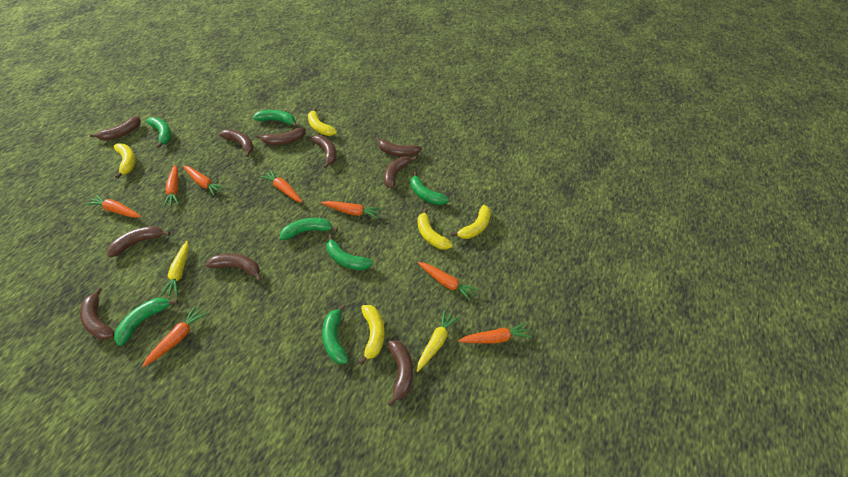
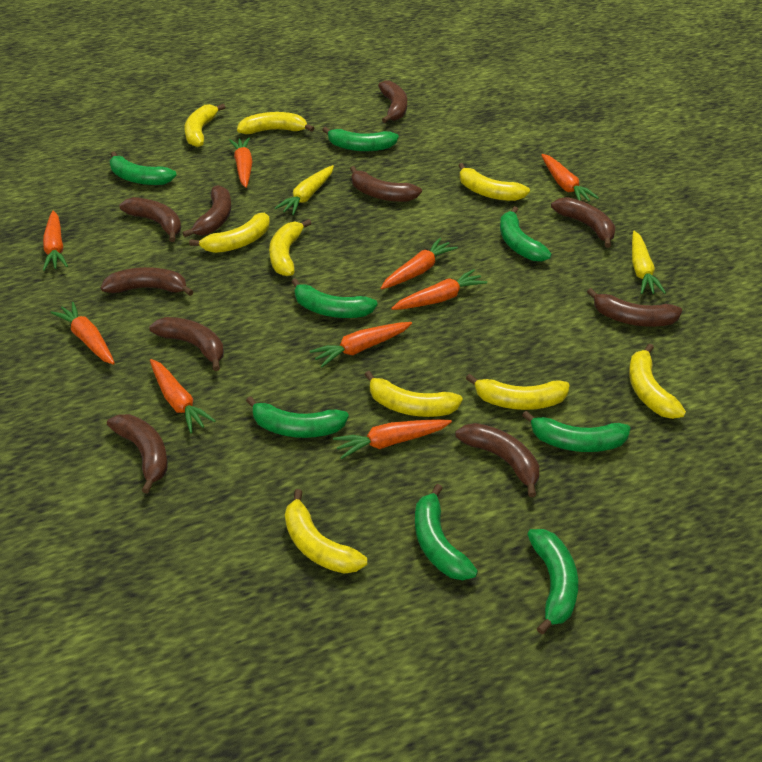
green banana: 7 -> 8
orange carrot: 8 -> 9
yellow banana: 5 -> 9

